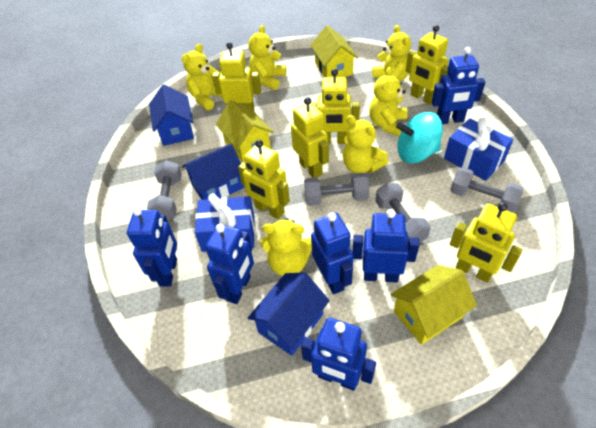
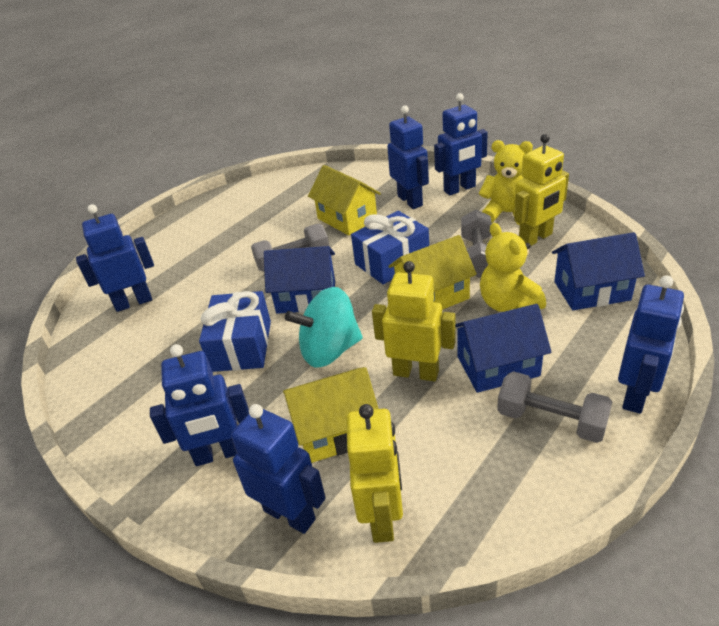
grey dumbbell: 4 -> 3
yellow robot: 6 -> 3
yellow teddy bear: 6 -> 2

